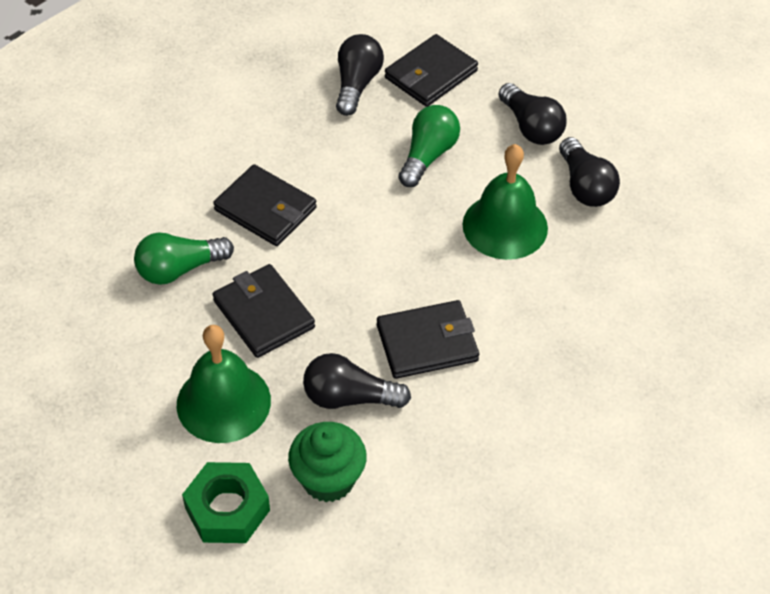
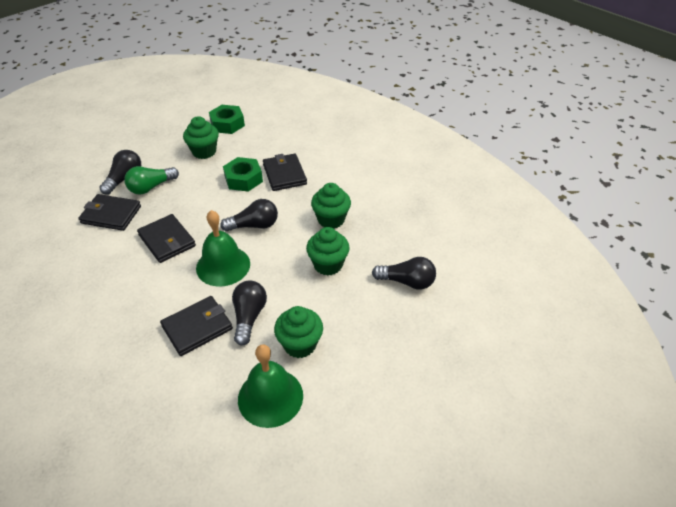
green cupcake: 1 -> 4
green light bulb: 2 -> 1
green nut: 1 -> 2

